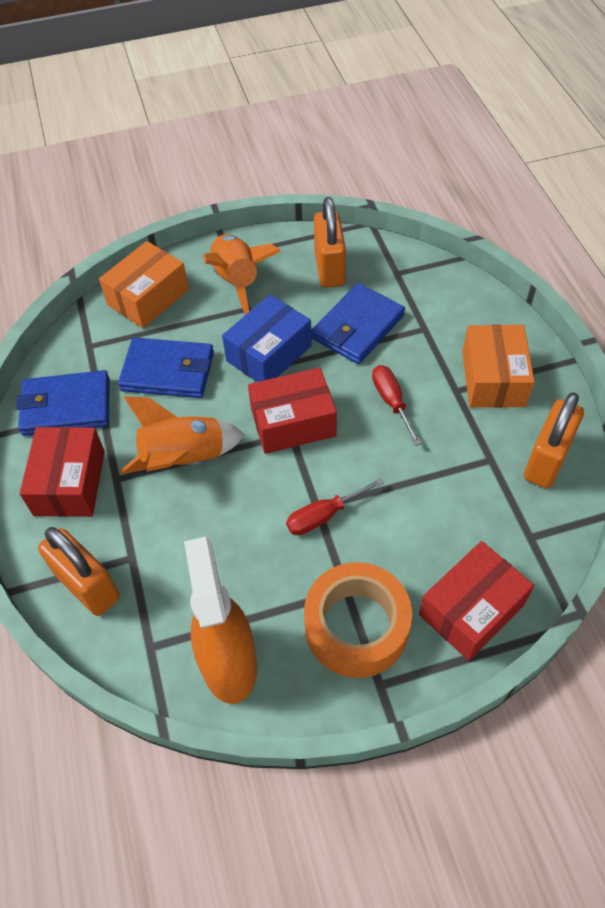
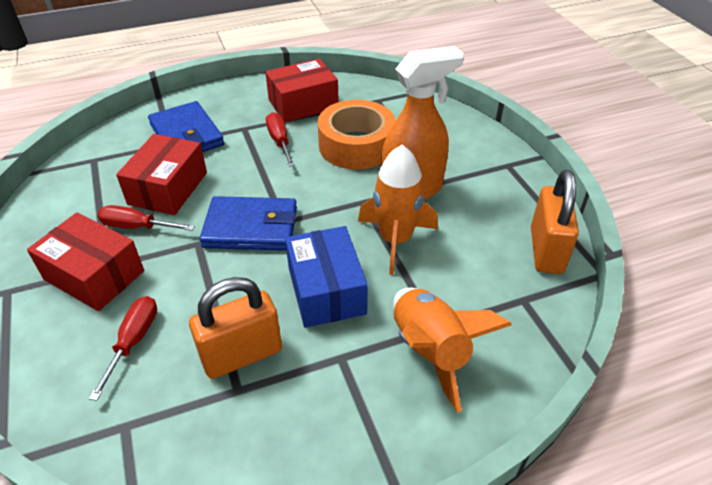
blue wallet: 3 -> 2
orange box: 2 -> 0
orange padlock: 3 -> 2
red screwdriver: 2 -> 3

